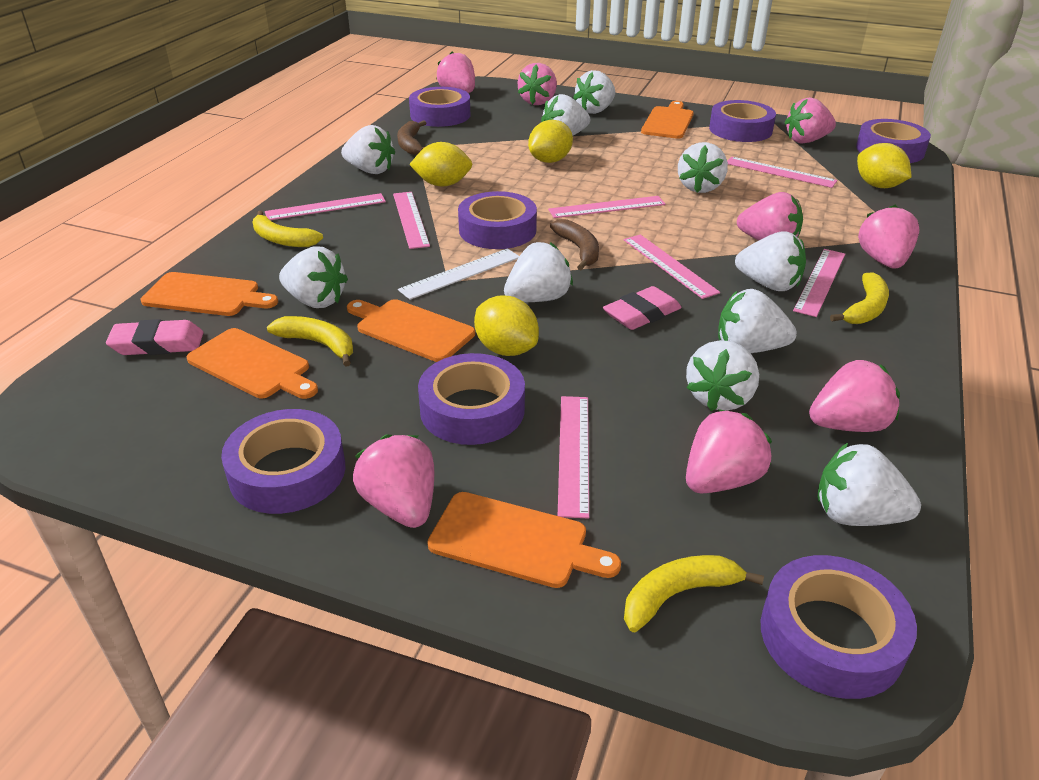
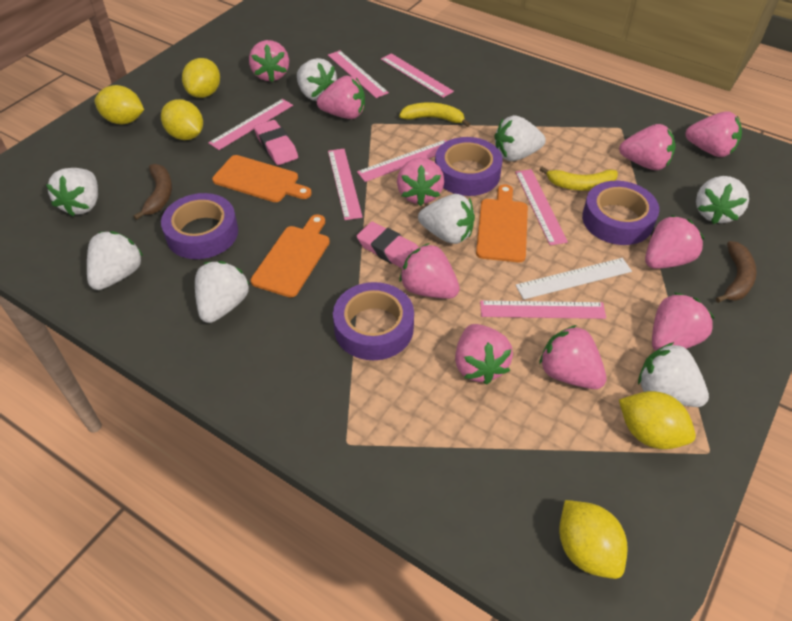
orange cutting board: 5 -> 3
pink strawberry: 8 -> 10
purple tape: 7 -> 4
white strawberry: 10 -> 8
yellow banana: 4 -> 2
yellow lemon: 4 -> 5

